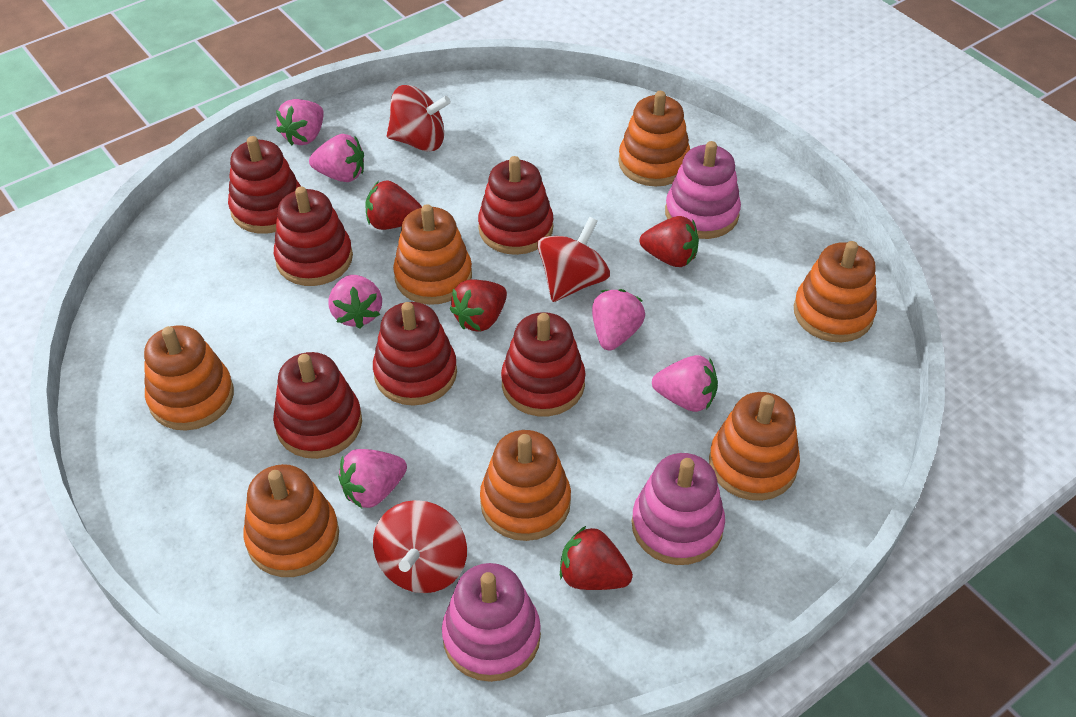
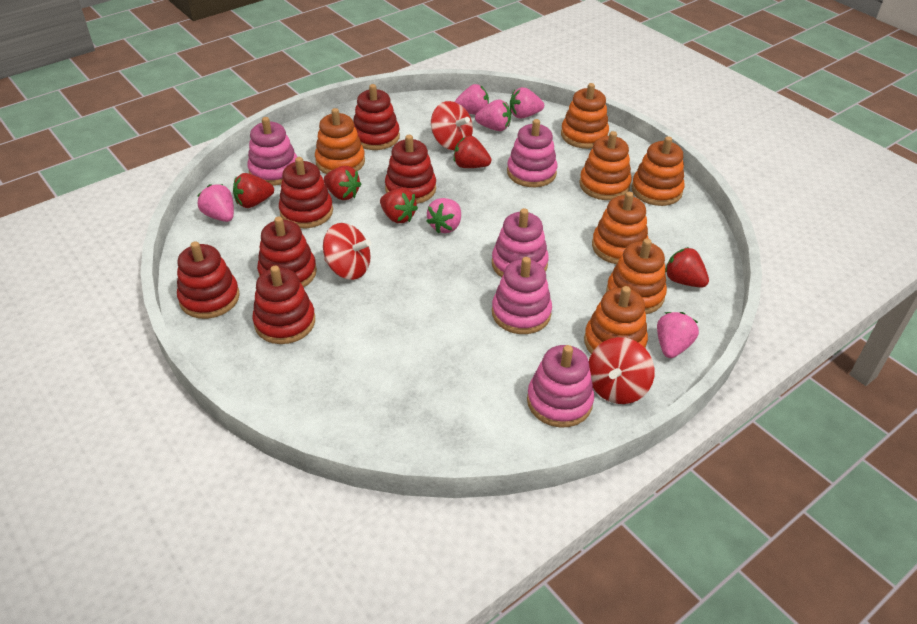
pink stacking toy: 3 -> 5
red strawberry: 4 -> 5

